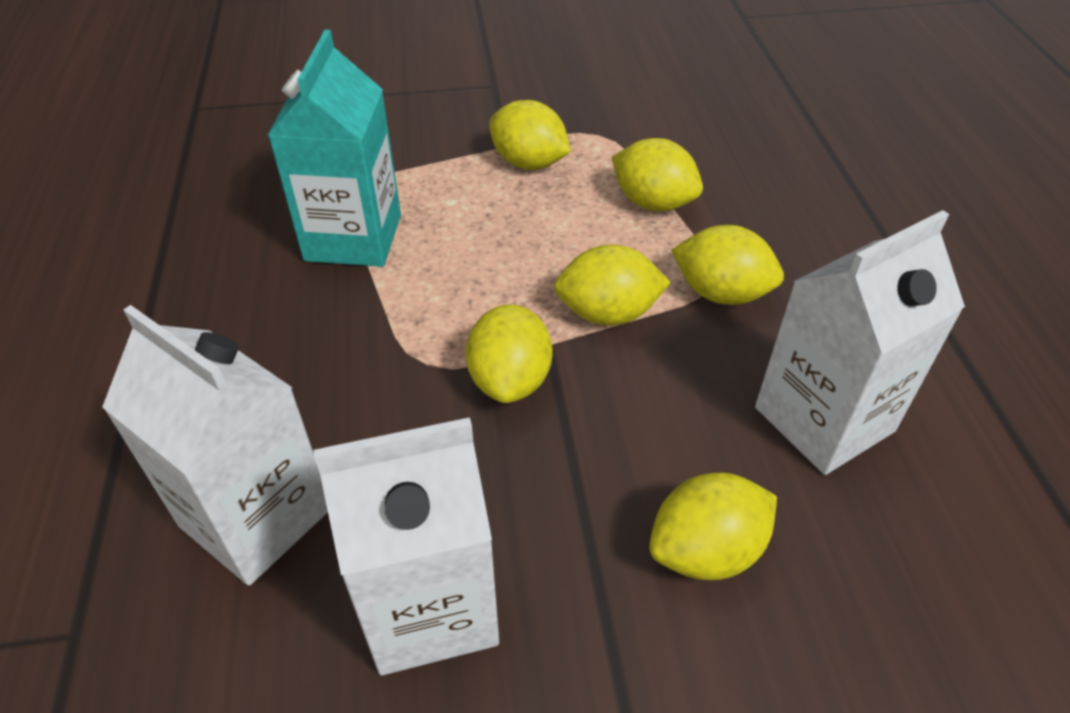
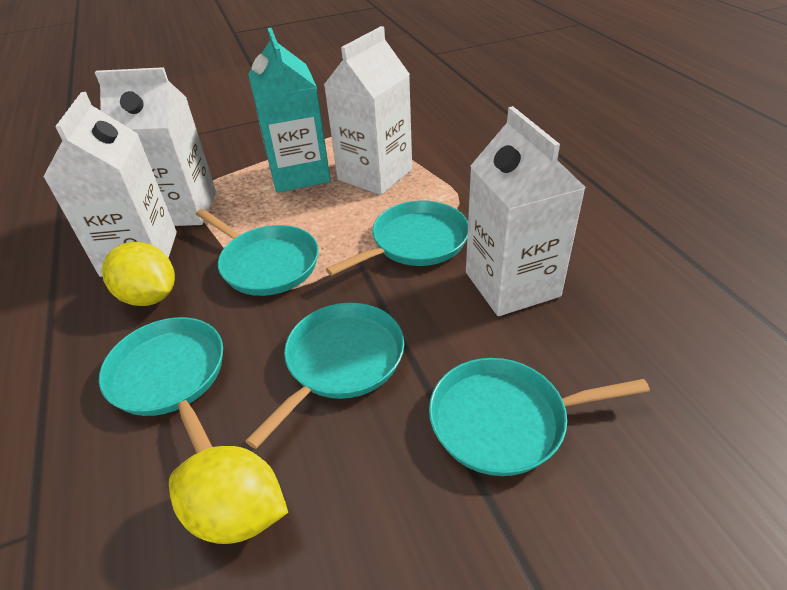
turquoise pan: 0 -> 5
white carton: 3 -> 4
yellow lemon: 6 -> 2

